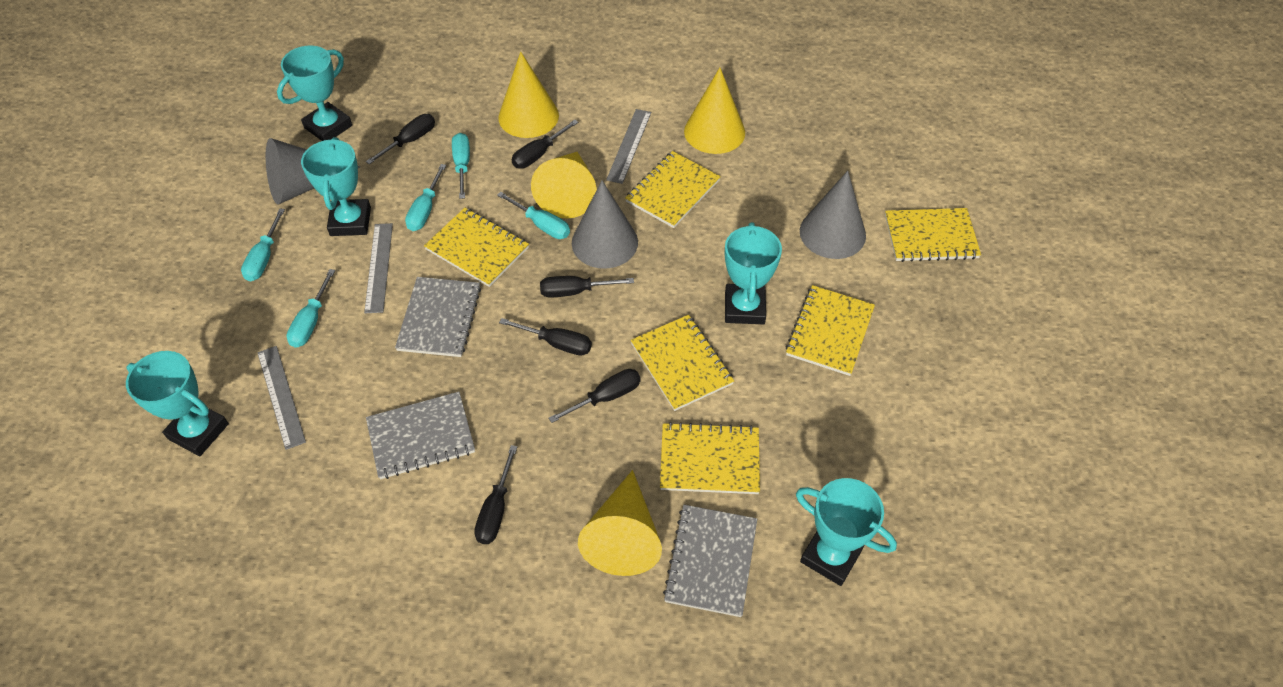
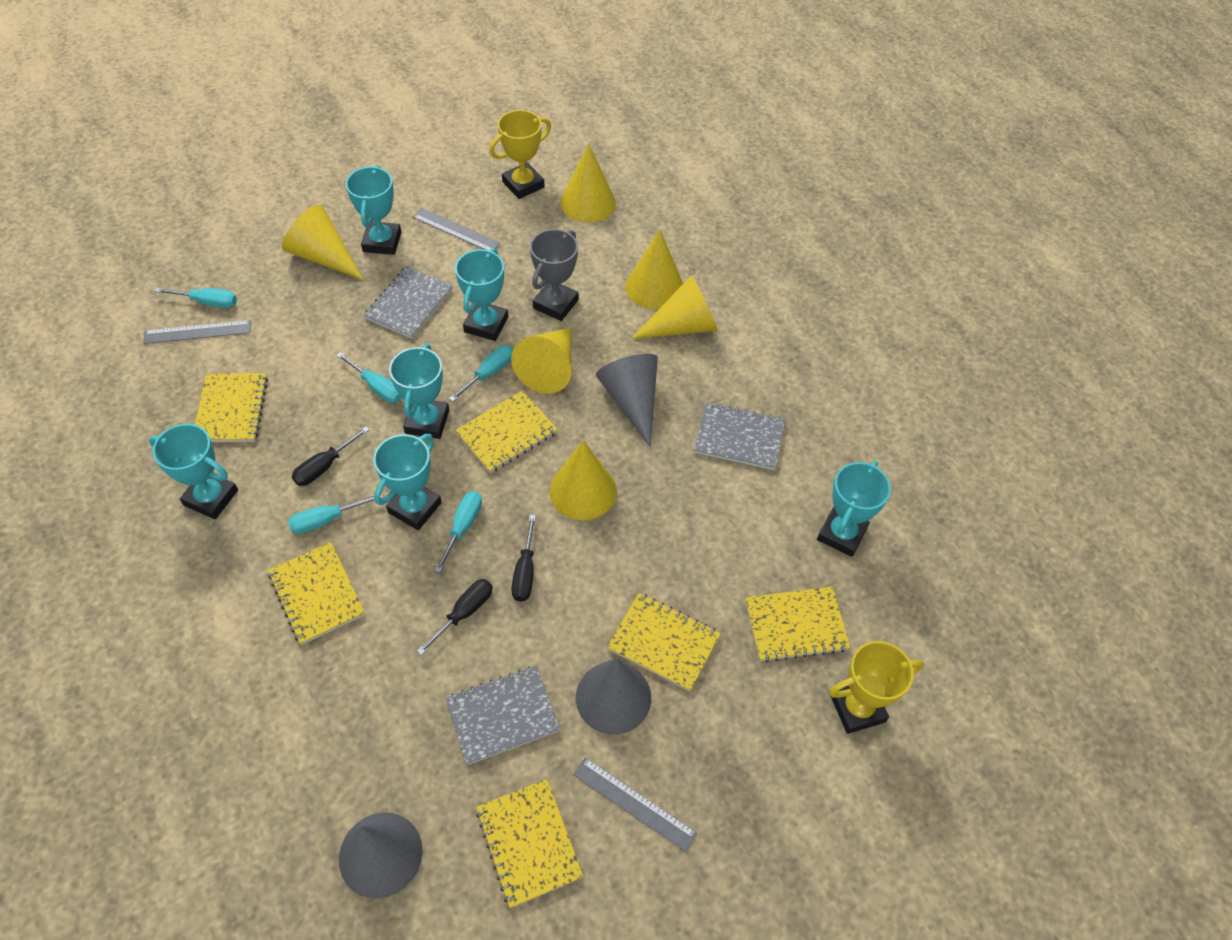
black screwdriver: 6 -> 3
grey trophy: 0 -> 1
turquoise trophy: 5 -> 6
yellow cone: 4 -> 6
yellow trophy: 0 -> 2

